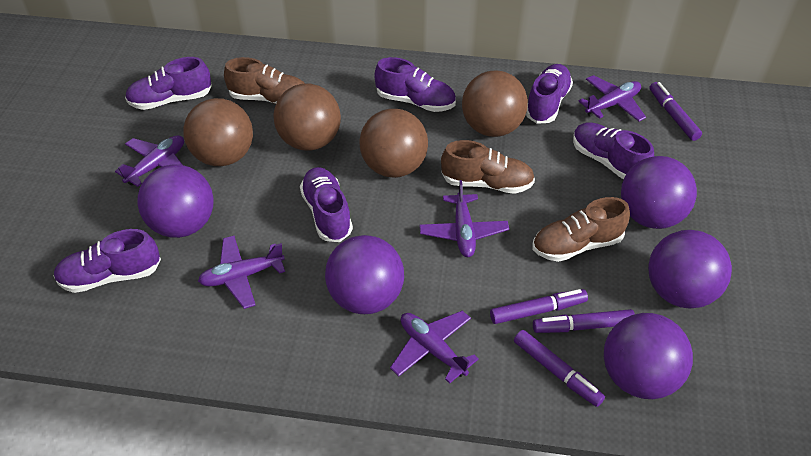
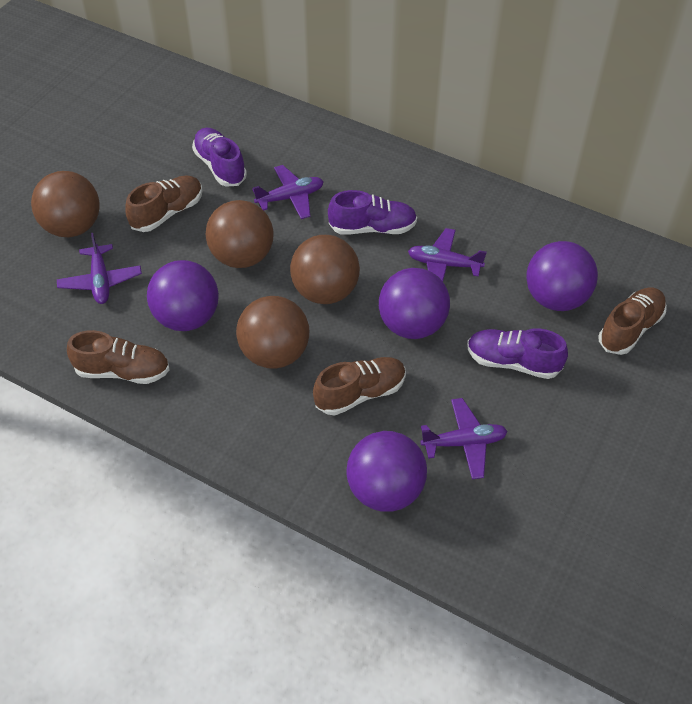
brown shoe: 3 -> 4
purple ball: 5 -> 4
purple marker: 4 -> 0
purple plane: 5 -> 4
purple shoe: 6 -> 3

